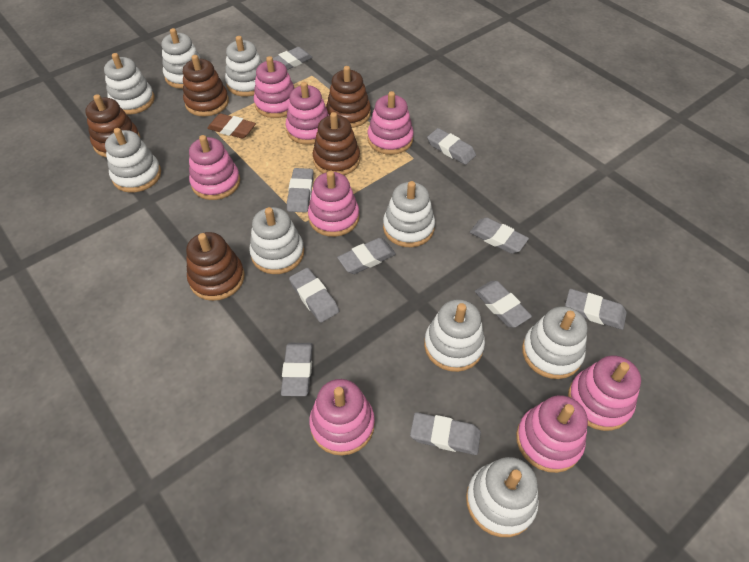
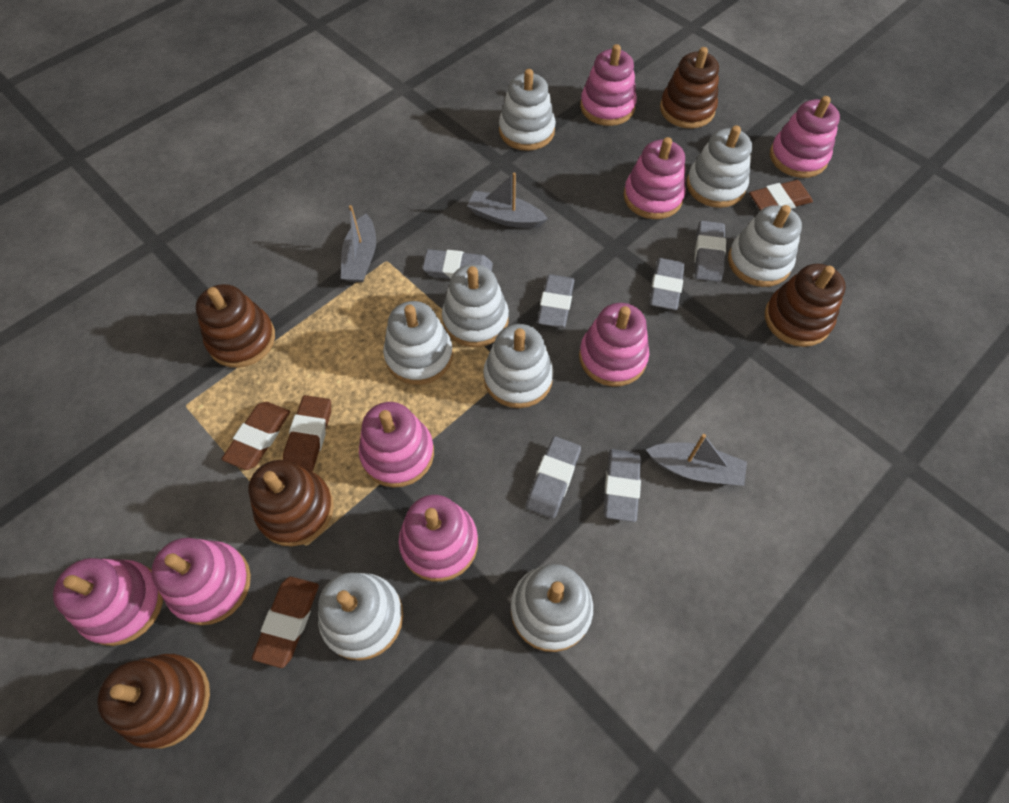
brown eraser: 1 -> 4
grey boat: 0 -> 3
grey eraser: 10 -> 6
white stacking toy: 9 -> 8

